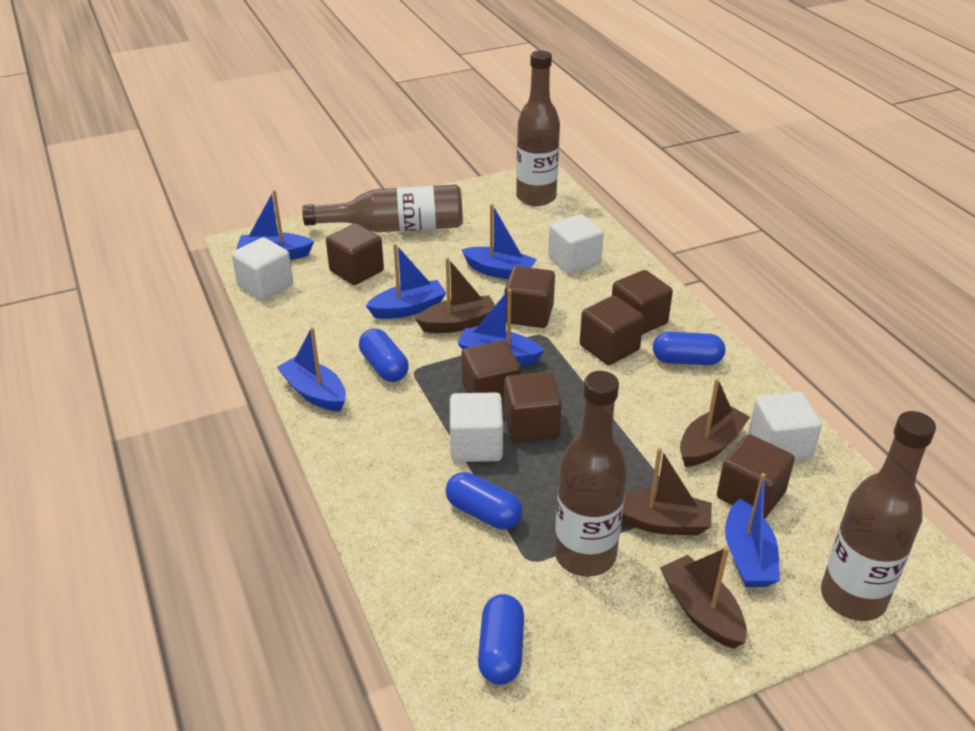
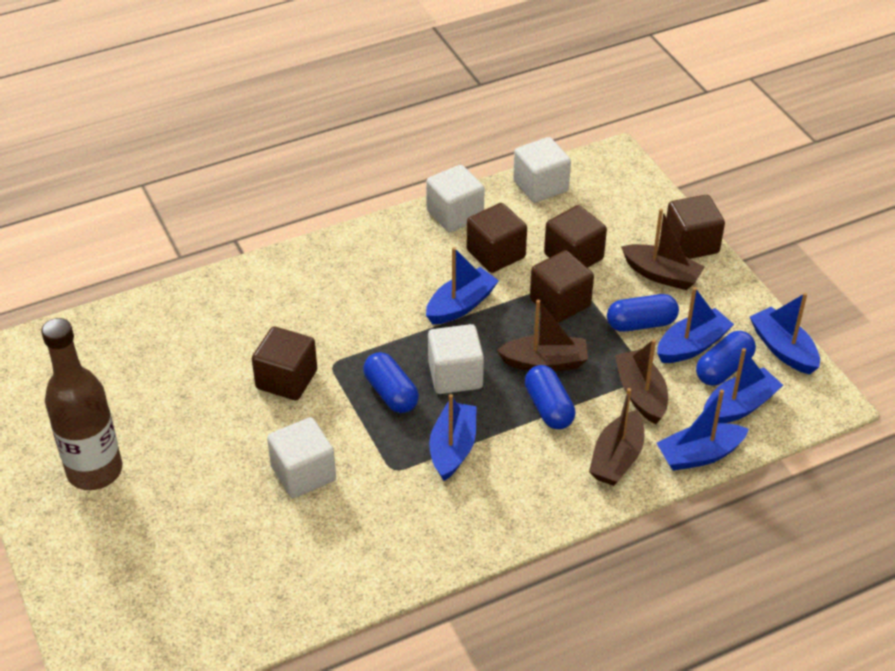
brown bottle: 4 -> 1
brown cube: 7 -> 5

